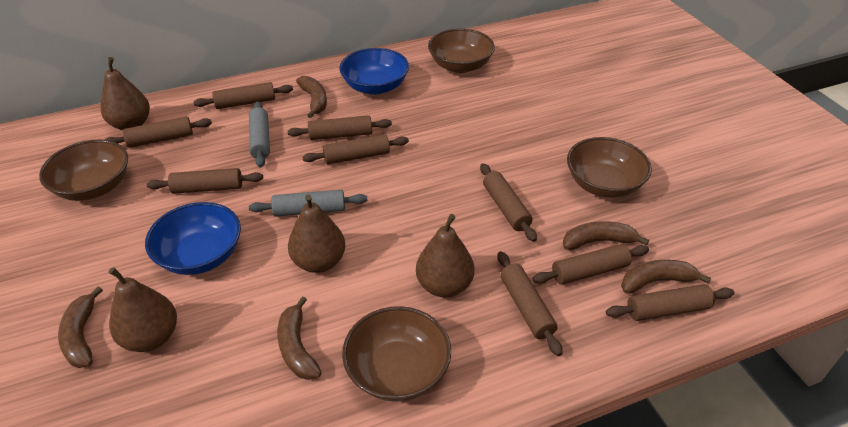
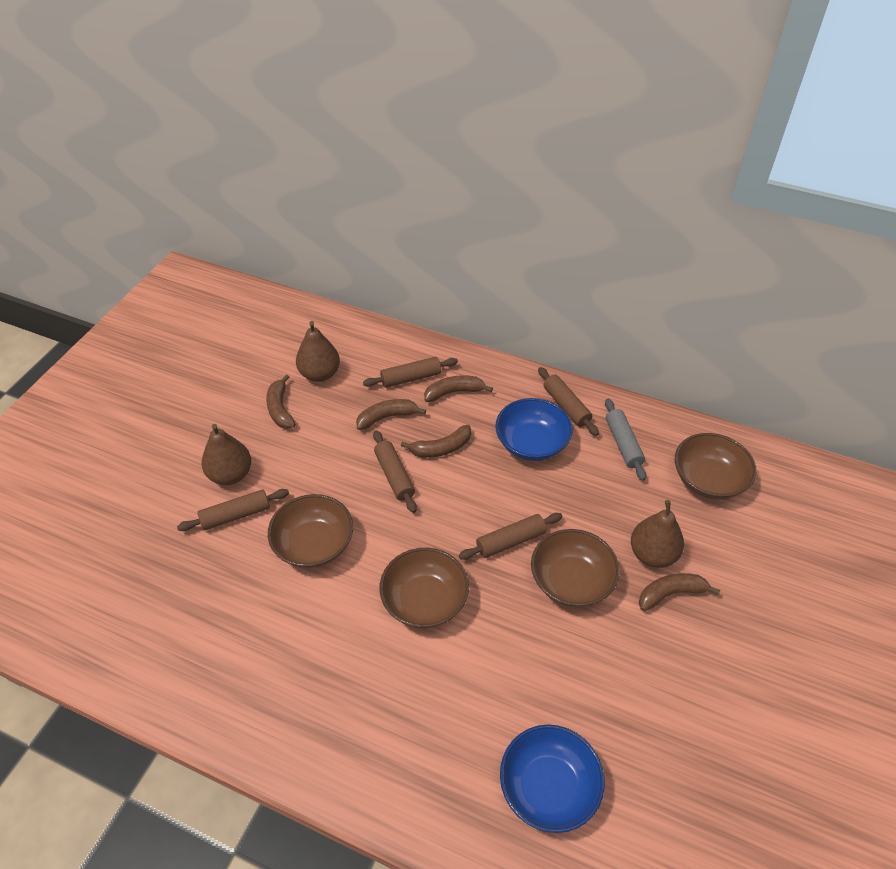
brown pear: 4 -> 3
brown rolling pin: 9 -> 5
grey rolling pin: 2 -> 1

